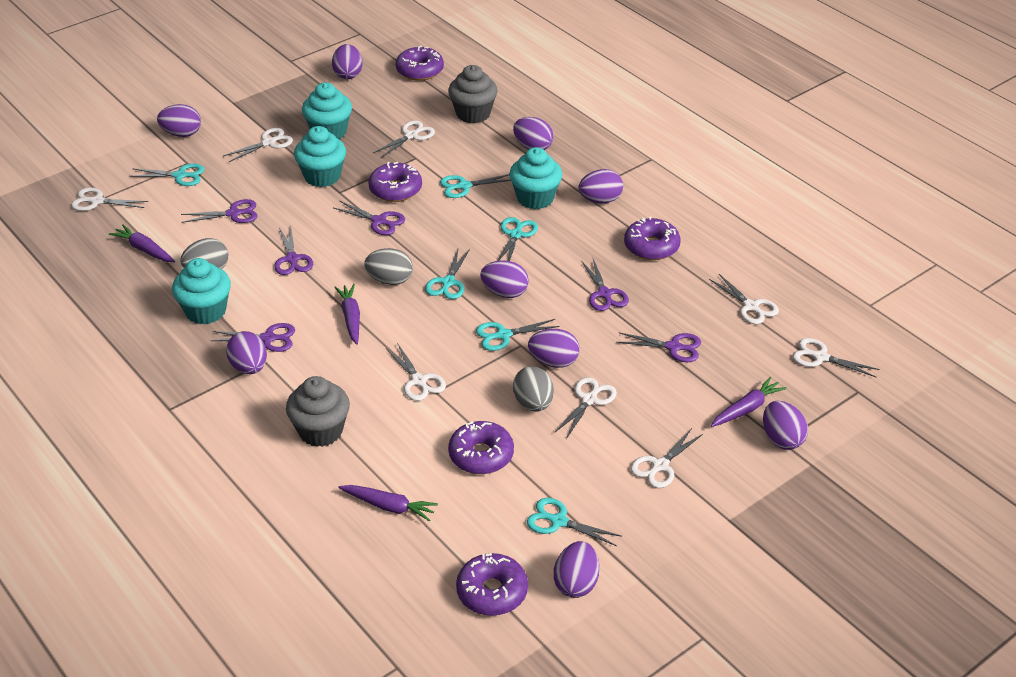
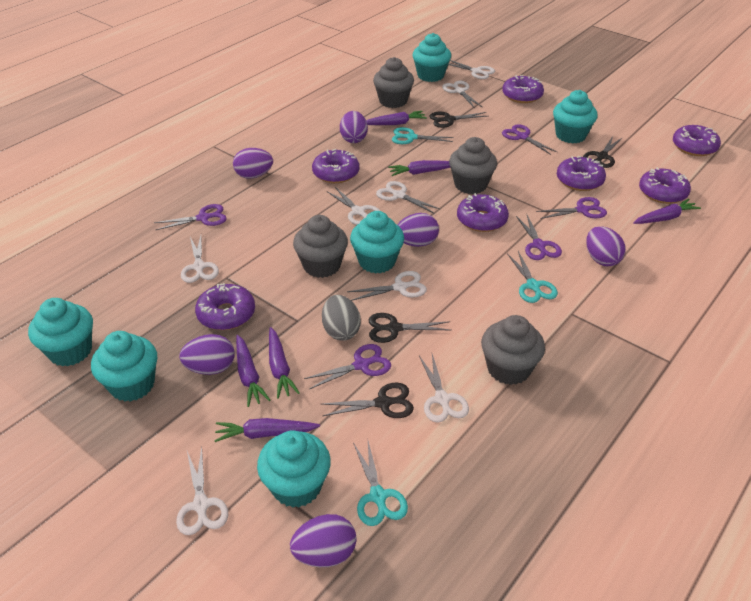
black scissors: 0 -> 4
grey cupcake: 2 -> 4
grey egg: 3 -> 1
purple carrot: 4 -> 6
purple donut: 5 -> 7
purple egg: 9 -> 6
purple scissors: 6 -> 5
turquoise cupcake: 4 -> 6
turquoise scissors: 6 -> 3

